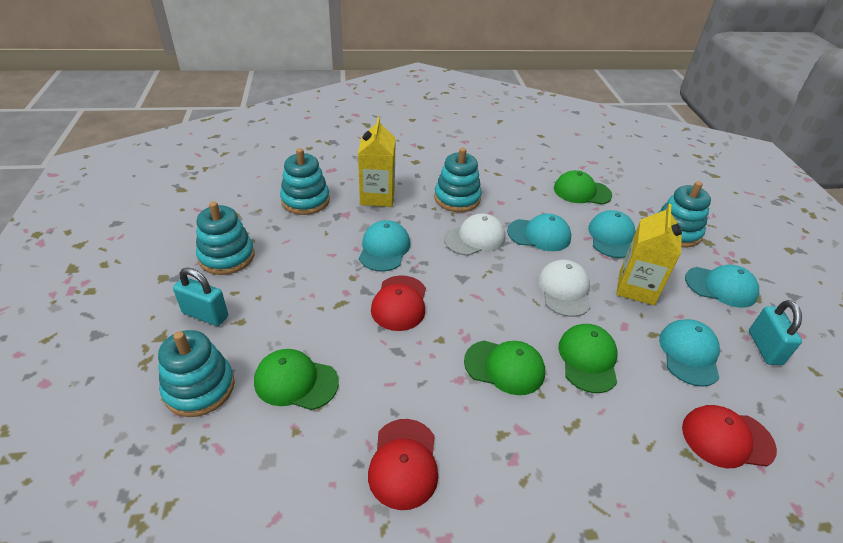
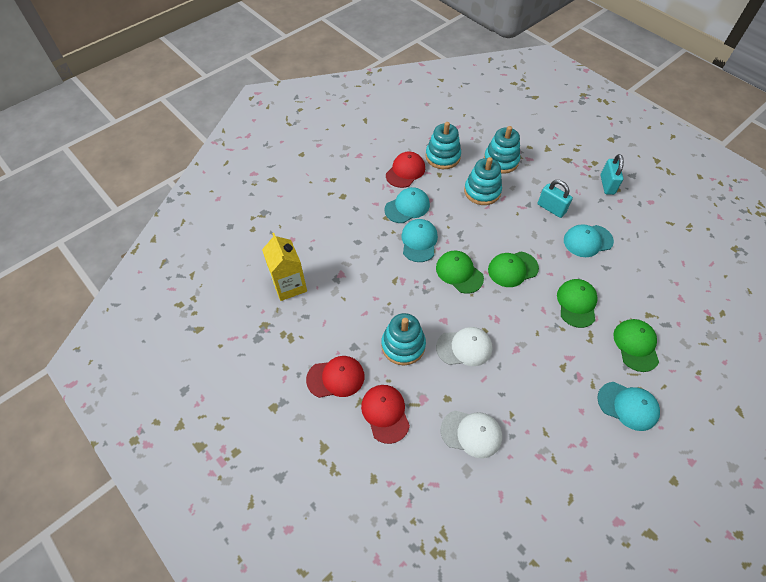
turquoise cap: 5 -> 4
turquoise stacking toy: 5 -> 4
yellow carton: 2 -> 1

